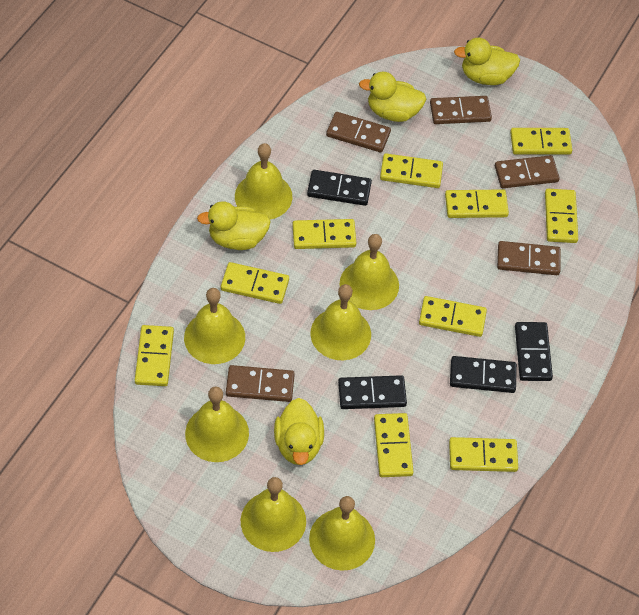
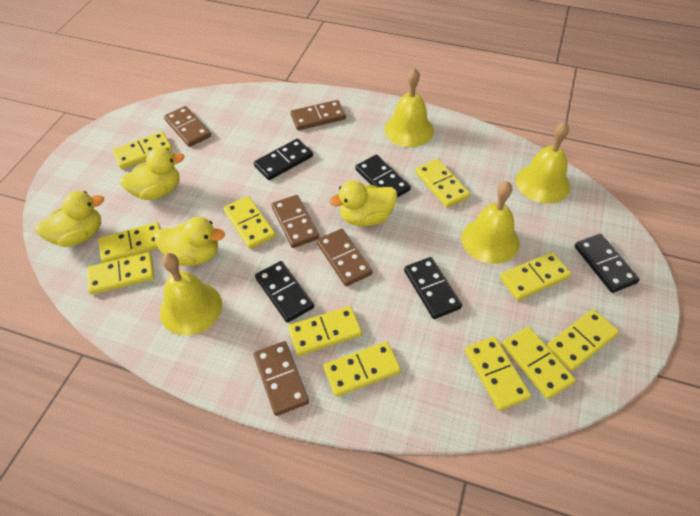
black domino: 4 -> 5
yellow bell: 7 -> 4
yellow domino: 10 -> 11

